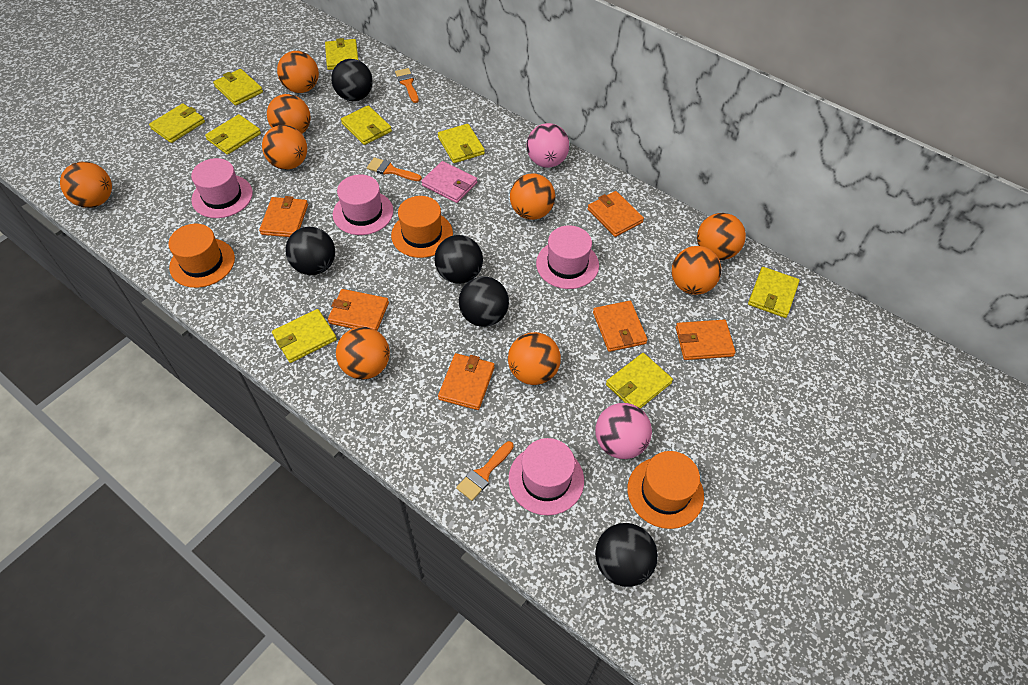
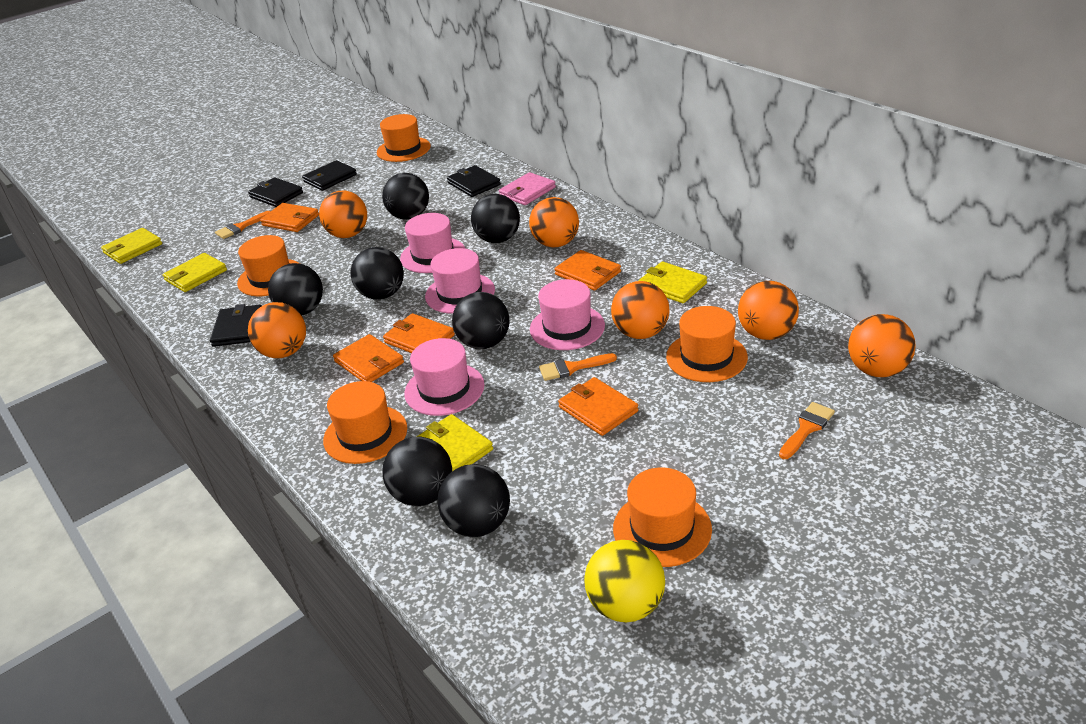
black ball: 5 -> 7
black wallet: 0 -> 4
orange ball: 9 -> 6
orange hat: 3 -> 5
orange wallet: 6 -> 5
pink ball: 2 -> 0
yellow ball: 0 -> 1
yellow wallet: 9 -> 4

